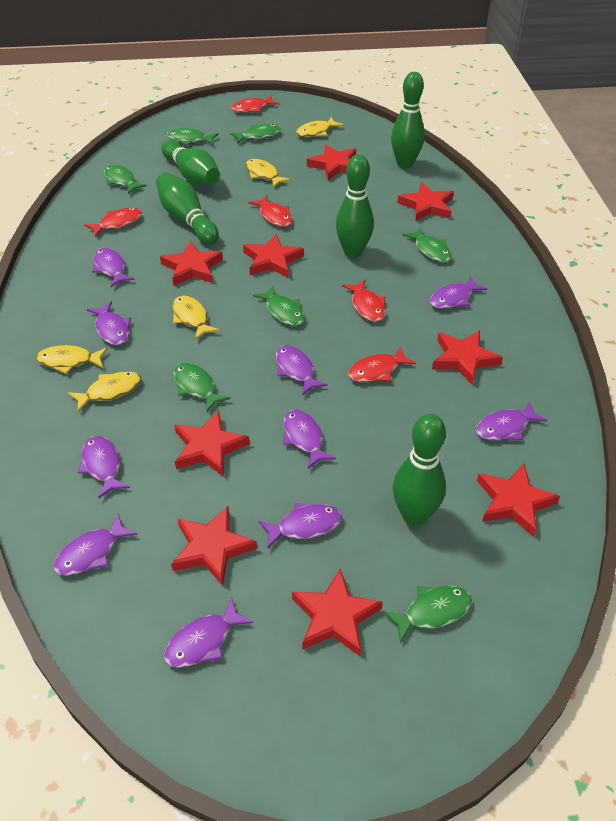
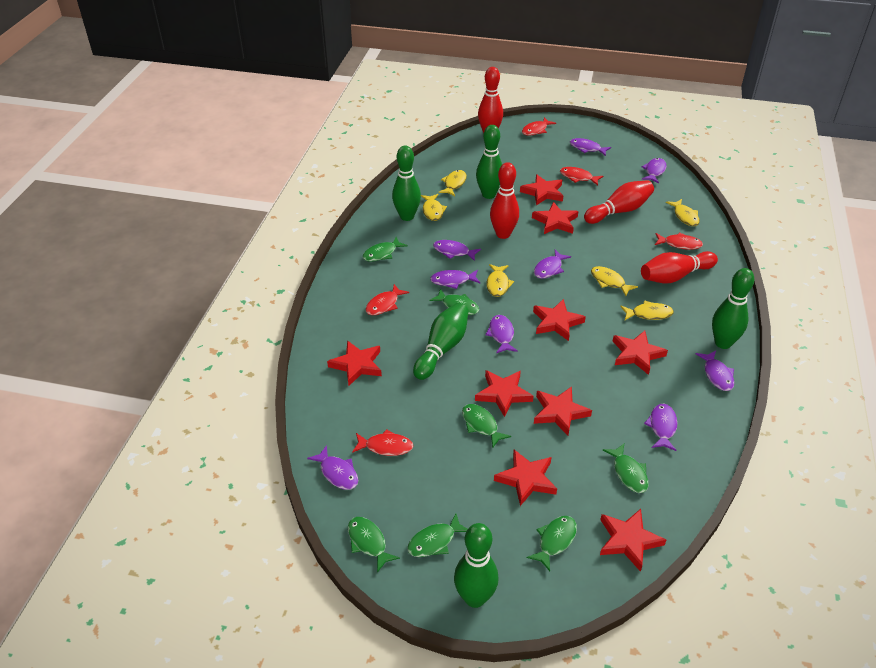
purple fish: 10 -> 9
red bowling pin: 0 -> 4
yellow fish: 5 -> 6

